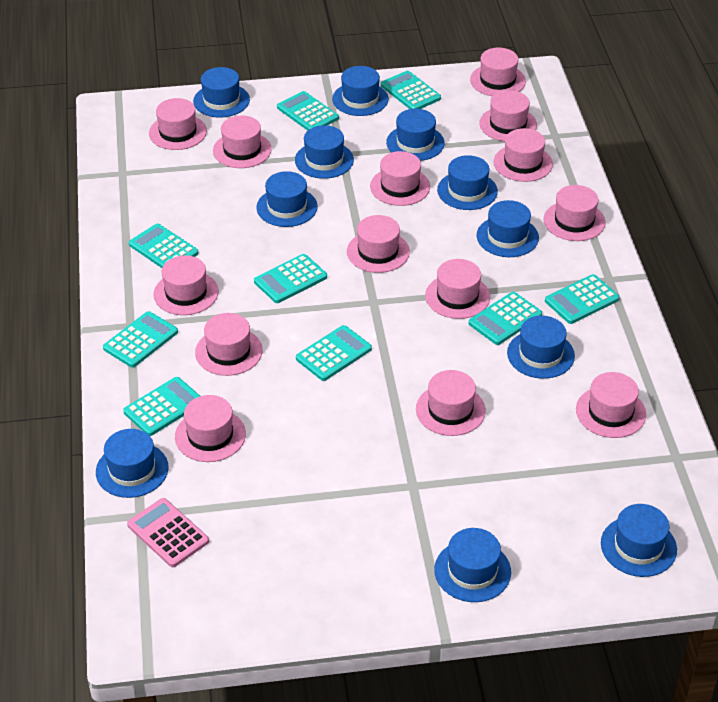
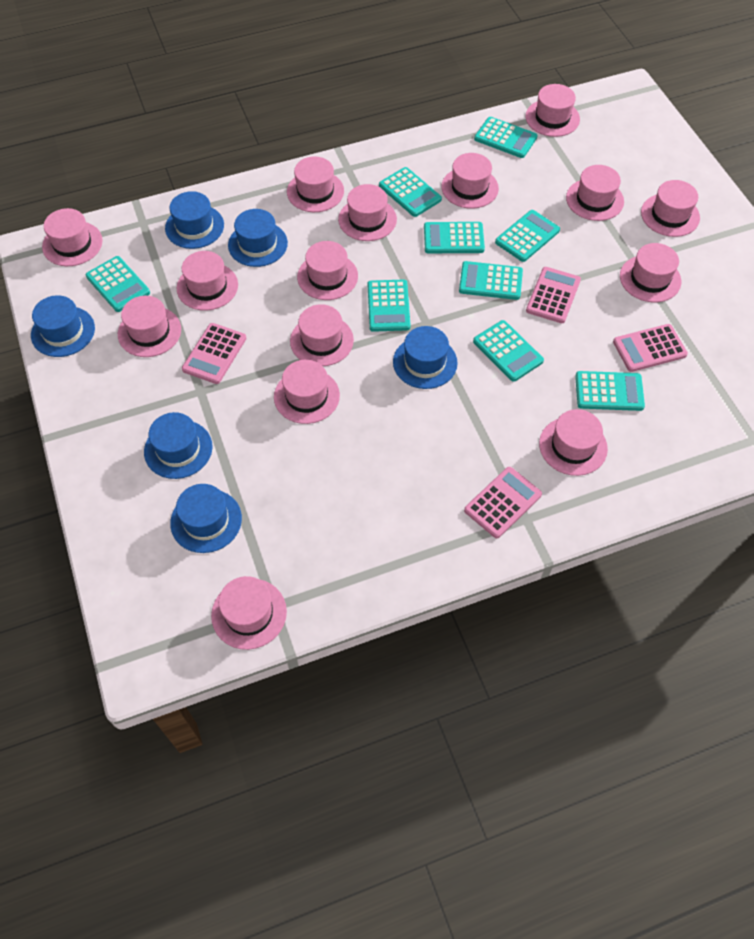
blue hat: 11 -> 6
pink calculator: 1 -> 4
pink hat: 14 -> 15

